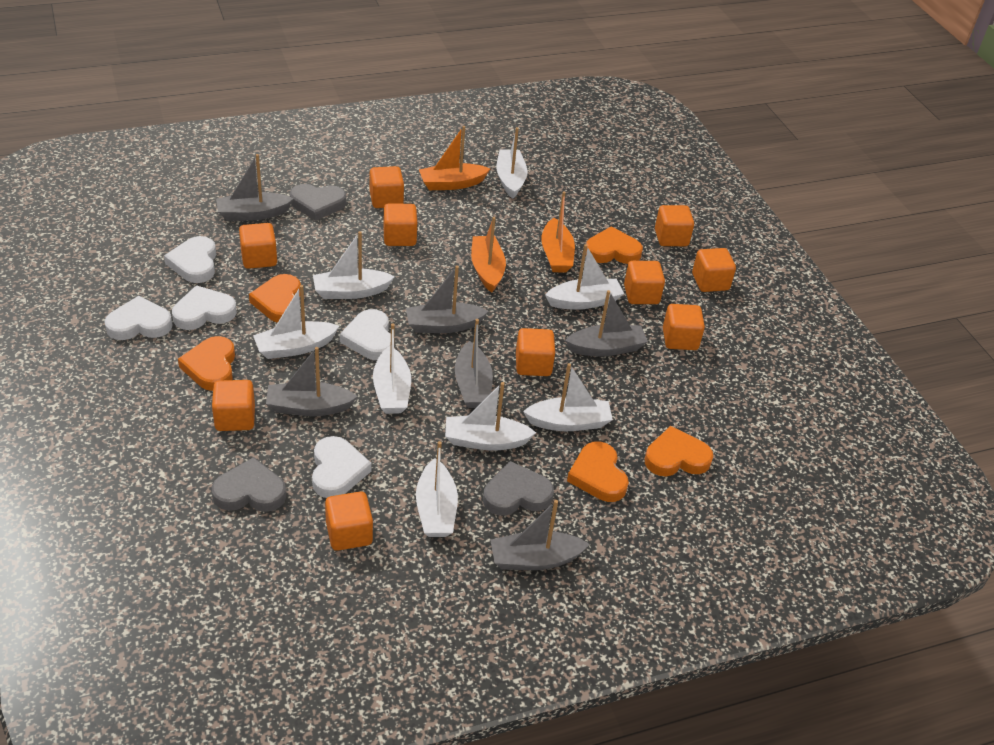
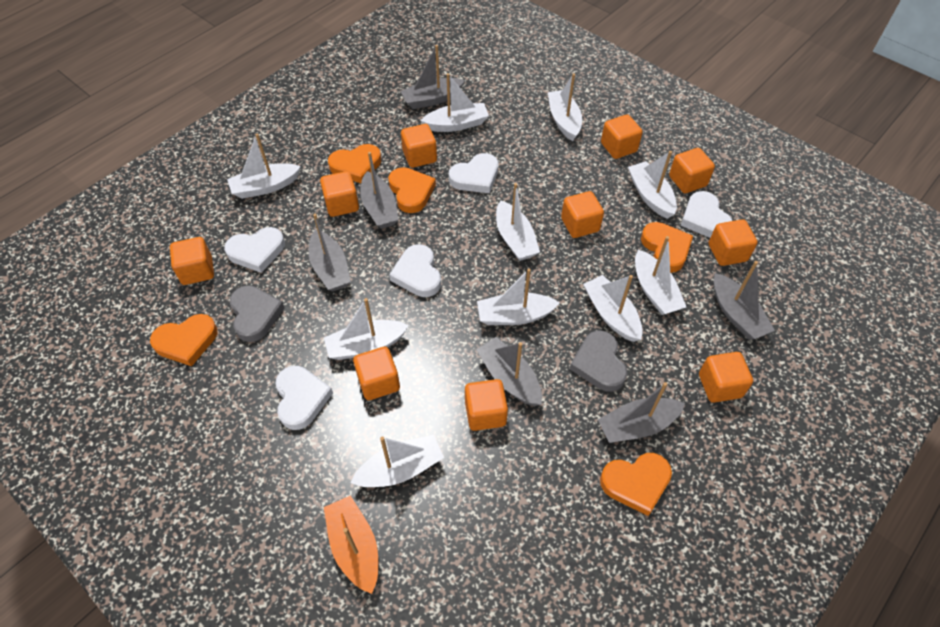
grey heart: 3 -> 2
orange boat: 3 -> 1
white boat: 8 -> 10

